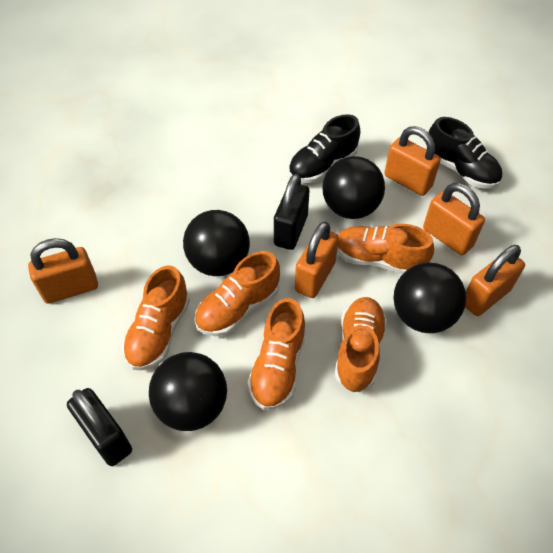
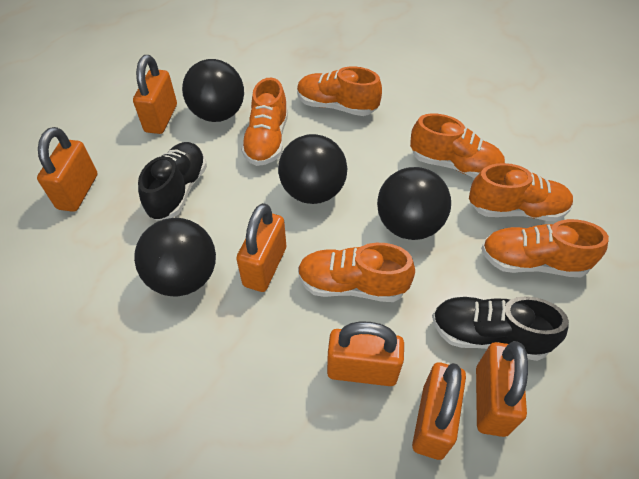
black padlock: 2 -> 0
orange padlock: 5 -> 6
orange shoe: 5 -> 6

